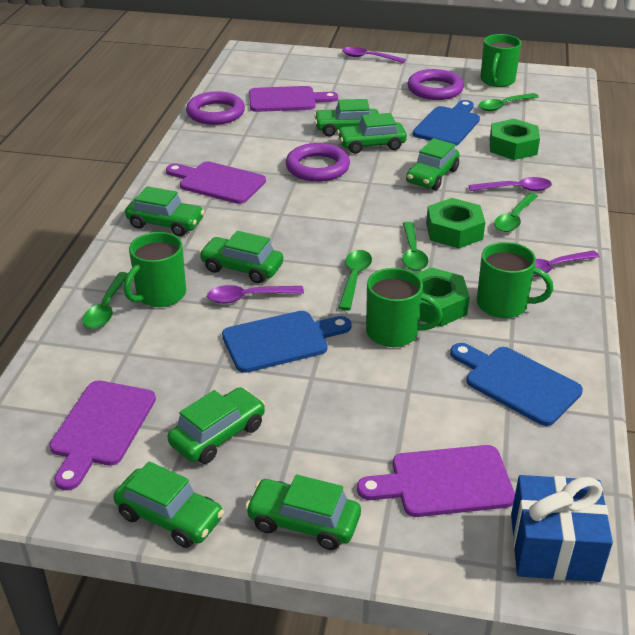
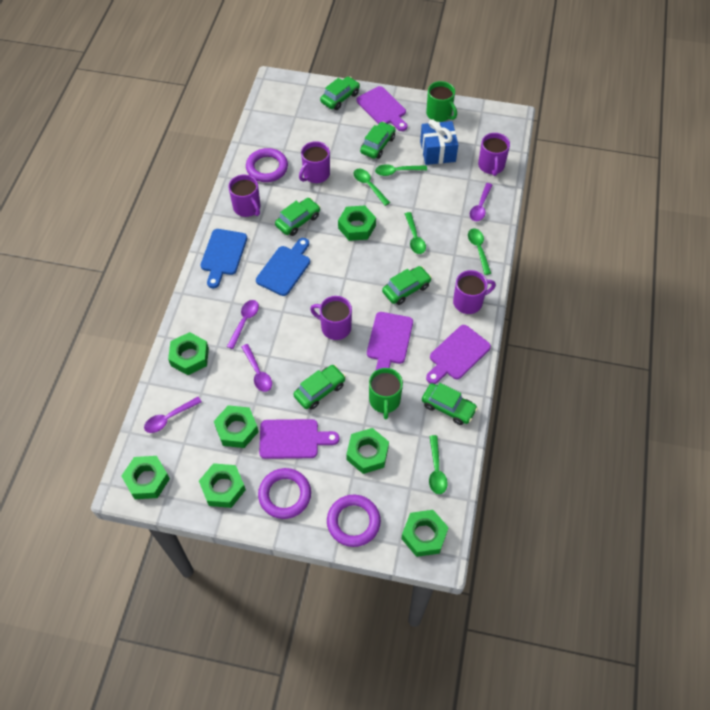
blue cutting board: 3 -> 2
green car: 8 -> 6
green mug: 4 -> 2
green nut: 3 -> 7
purple mug: 0 -> 5

